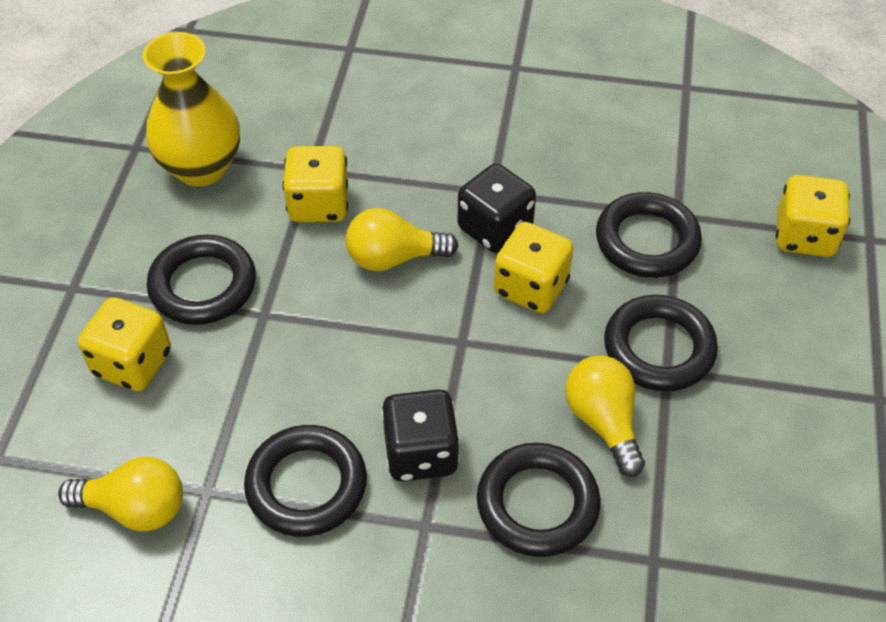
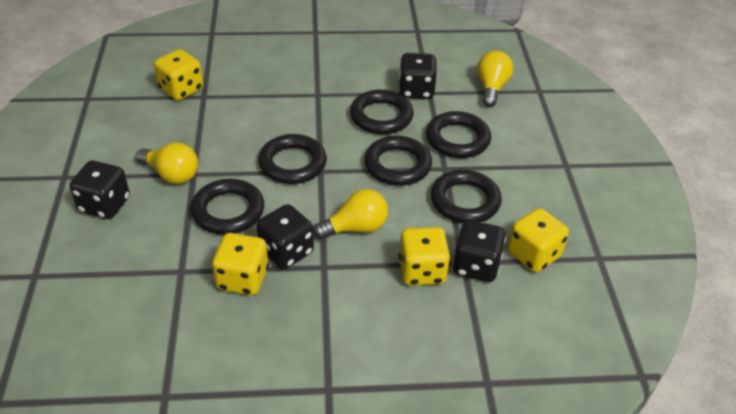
black dice: 2 -> 4
black ring: 5 -> 6
yellow vase: 1 -> 0

